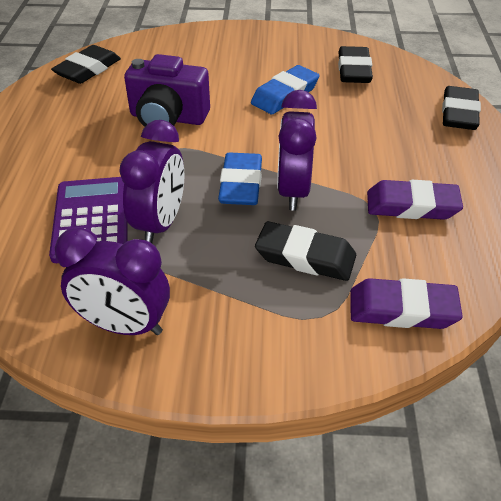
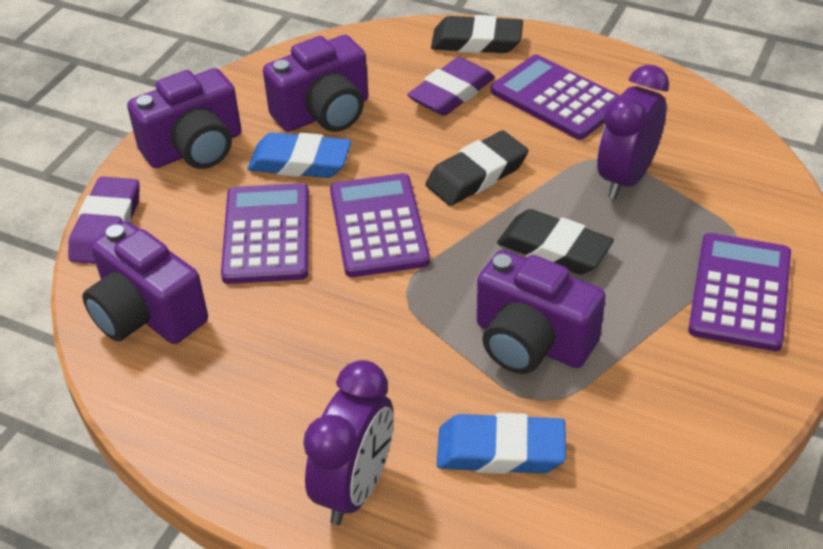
black eraser: 4 -> 3
purple calculator: 1 -> 4
purple camera: 1 -> 4
purple clock: 3 -> 2

